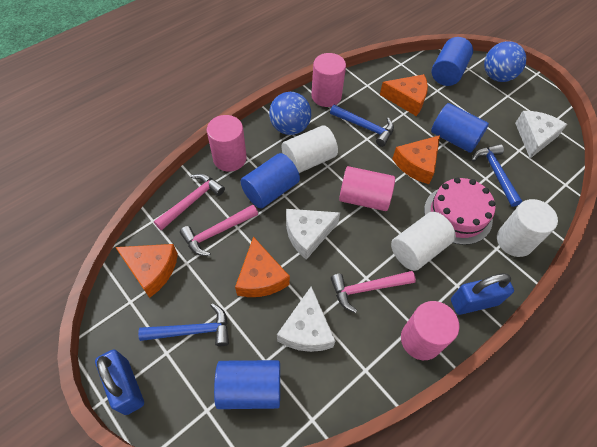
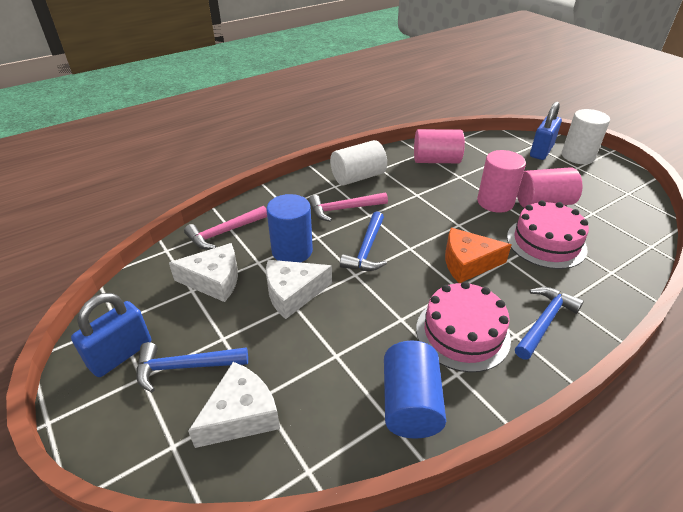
blue ball: 2 -> 0
blue cylinder: 4 -> 2
orange cheese: 4 -> 1
pink cake: 1 -> 2
pink cylinder: 4 -> 3
pink hammer: 3 -> 2
white cylinder: 3 -> 2

